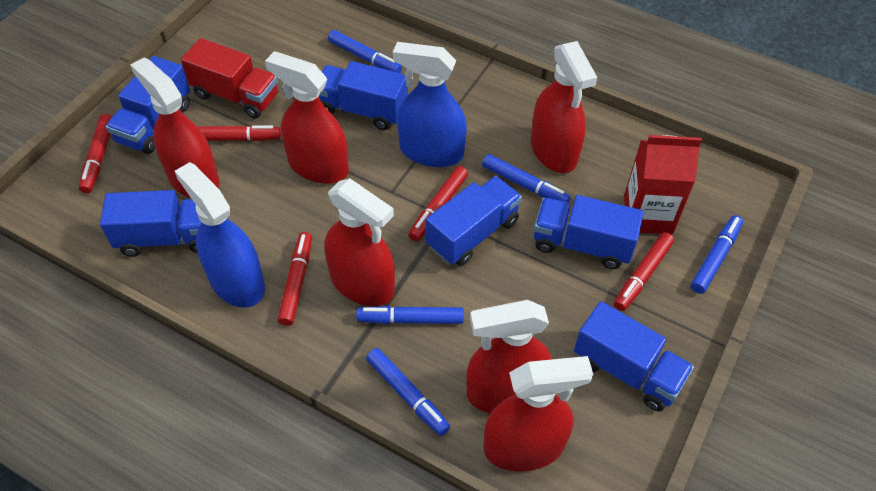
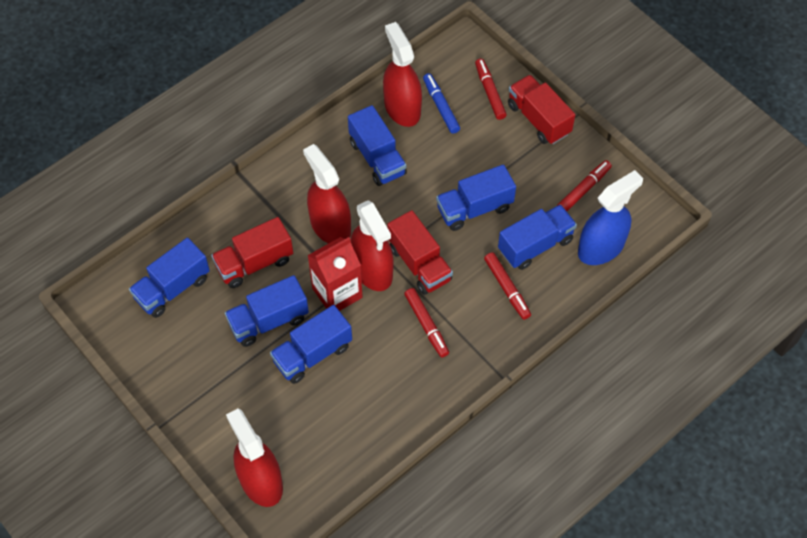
blue marker: 5 -> 1
blue spray bottle: 2 -> 1
red marker: 5 -> 4
red spray bottle: 6 -> 4
red truck: 1 -> 3

